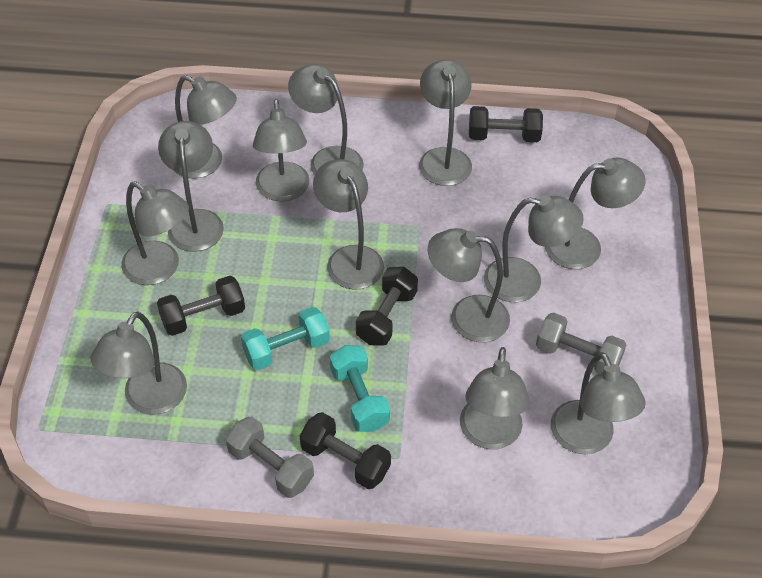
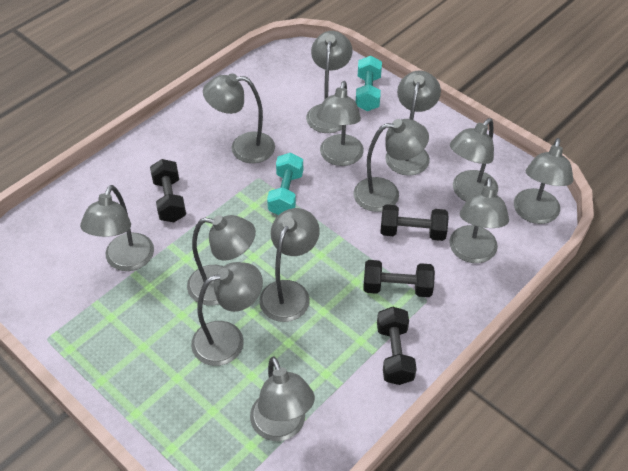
grey dumbbell: 2 -> 0

